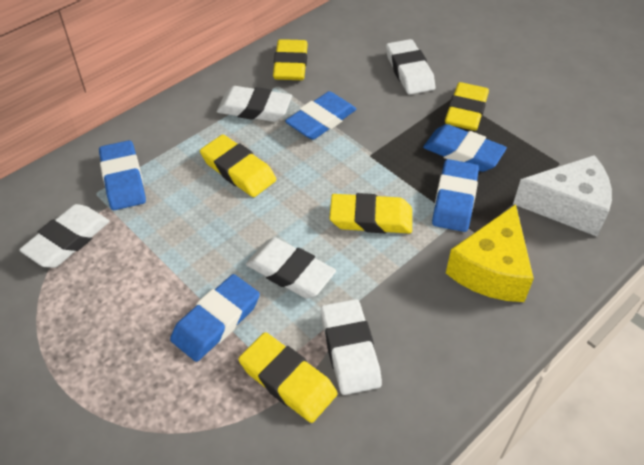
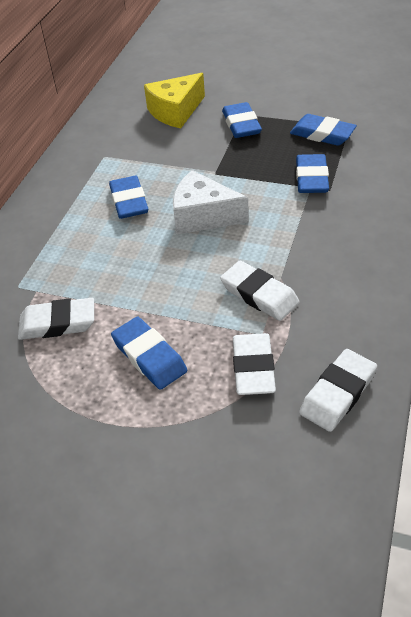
white eraser: 5 -> 4
yellow eraser: 5 -> 0

